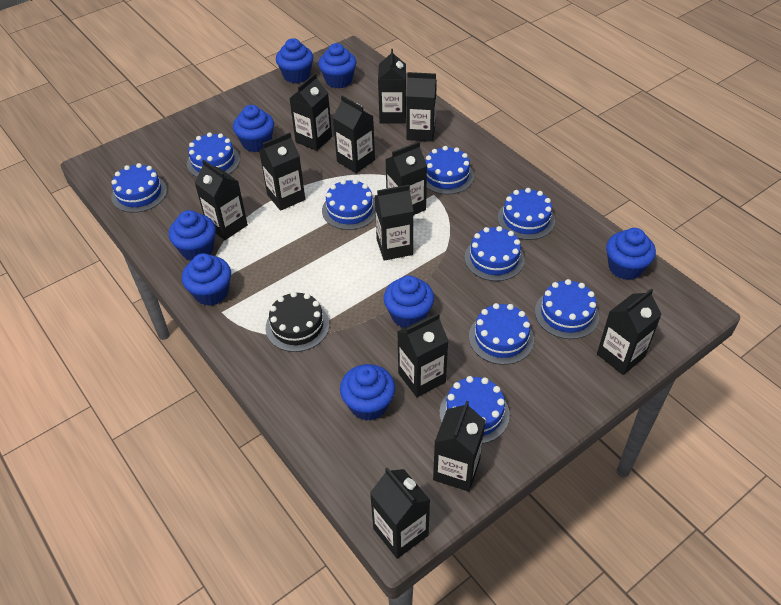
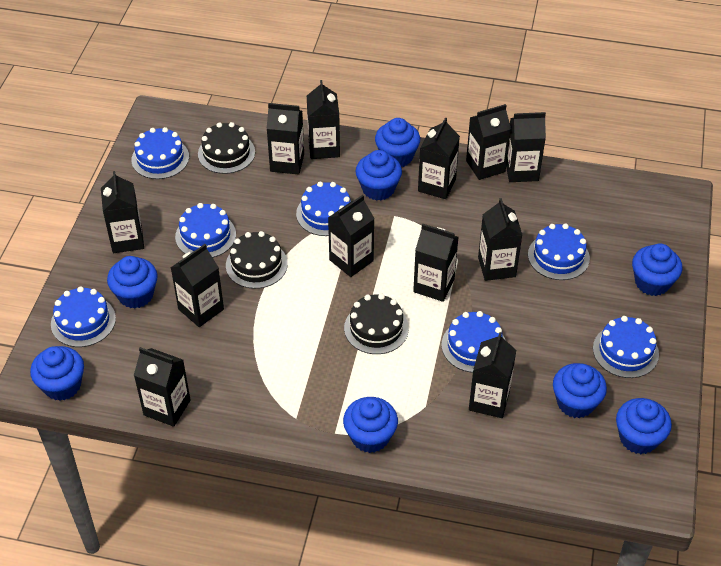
black cake: 1 -> 3
blue cake: 9 -> 7

